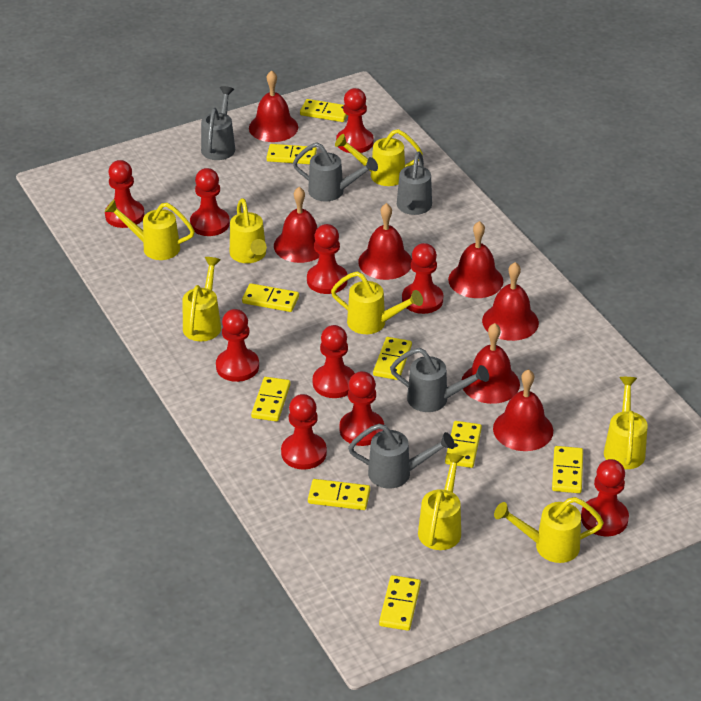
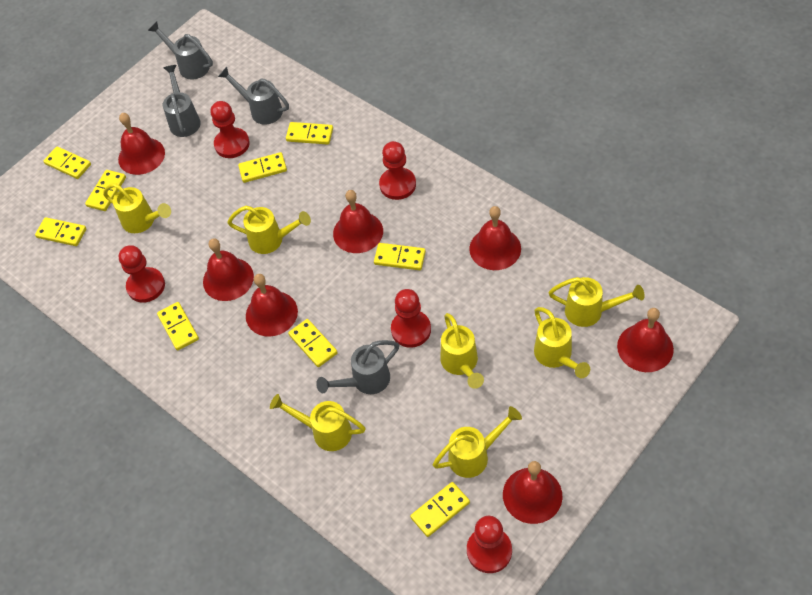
grey watering can: 5 -> 4
red pawn: 10 -> 5
yellow watering can: 8 -> 7

